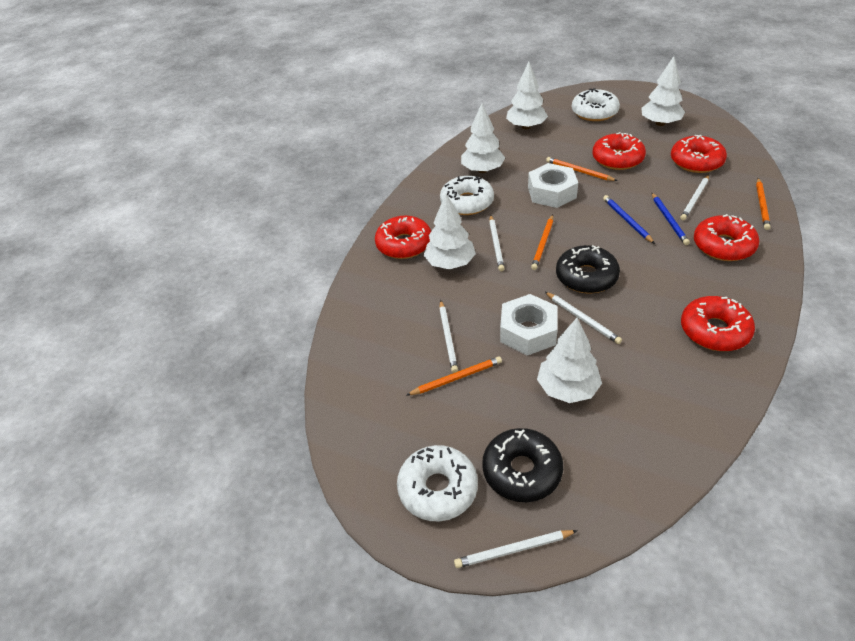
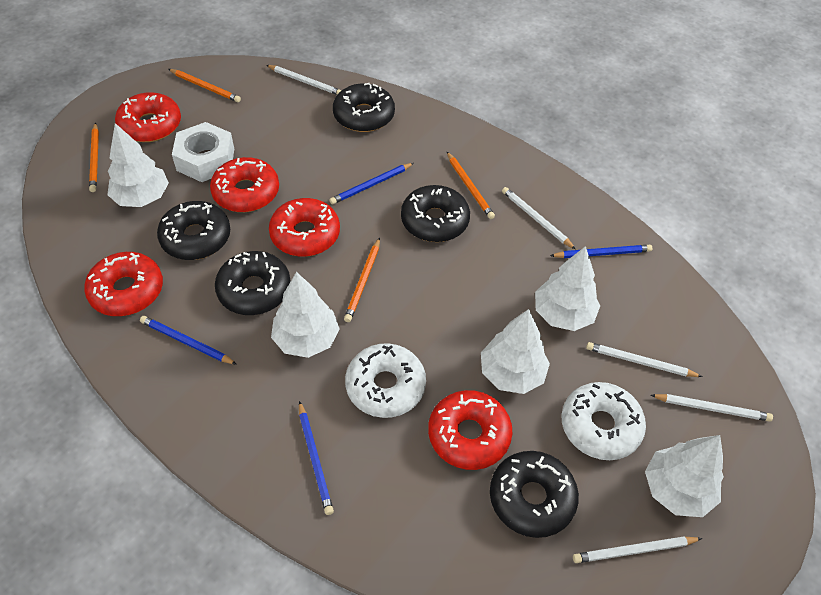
black donut: 2 -> 5
blue pencil: 2 -> 4
white donut: 3 -> 2
white nut: 2 -> 1

